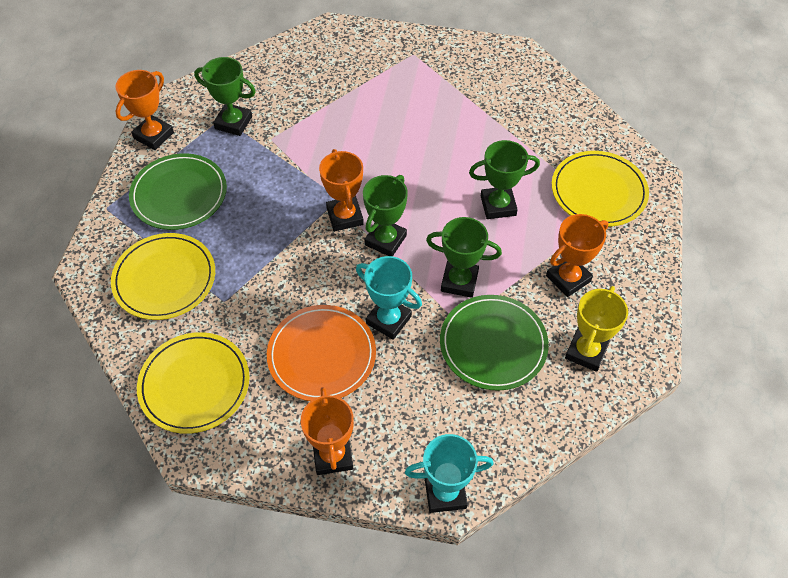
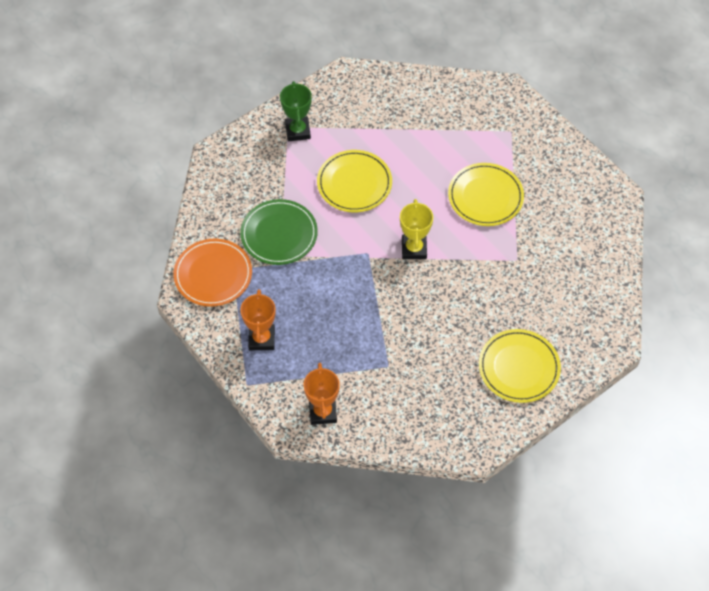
green plate: 2 -> 1
green trophy: 4 -> 1
orange trophy: 4 -> 2
turquoise trophy: 2 -> 0

